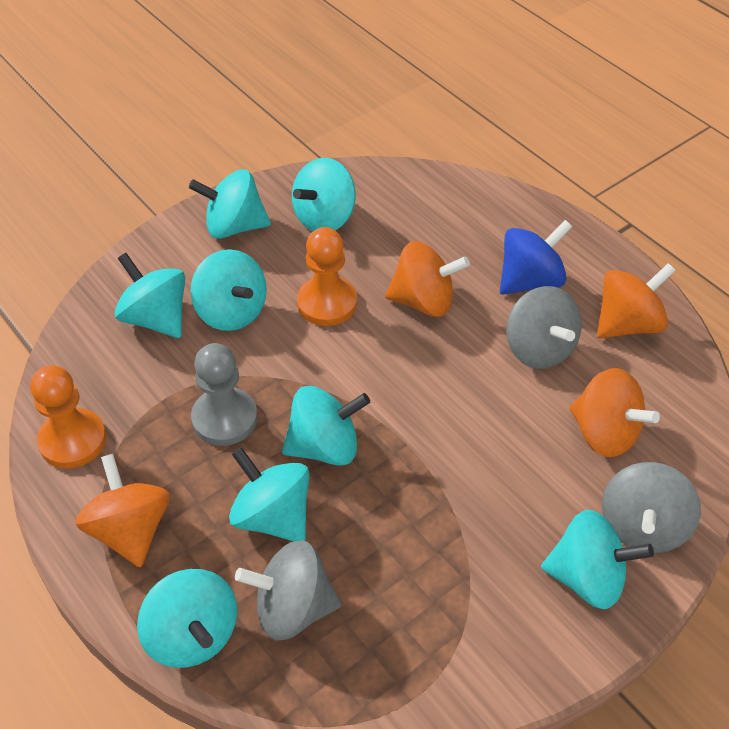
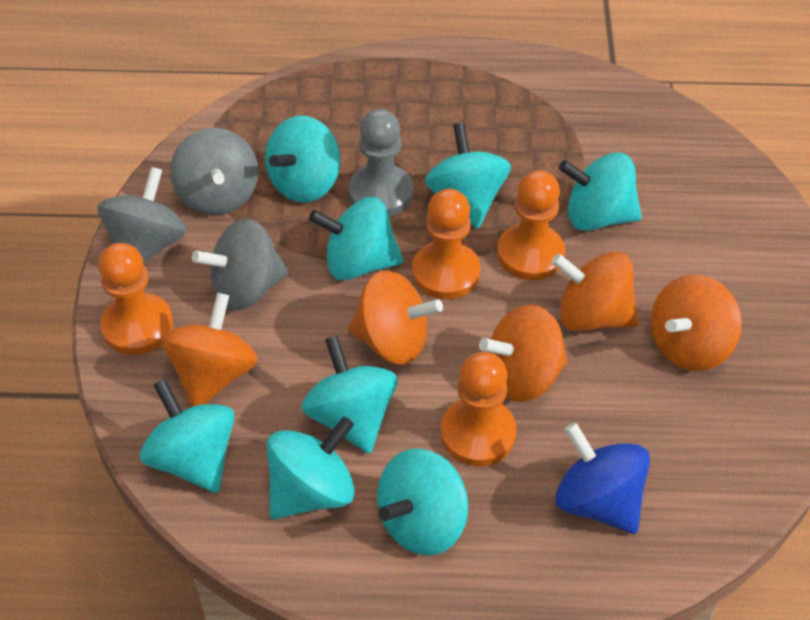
orange pawn: 2 -> 4
orange spinning top: 4 -> 5

